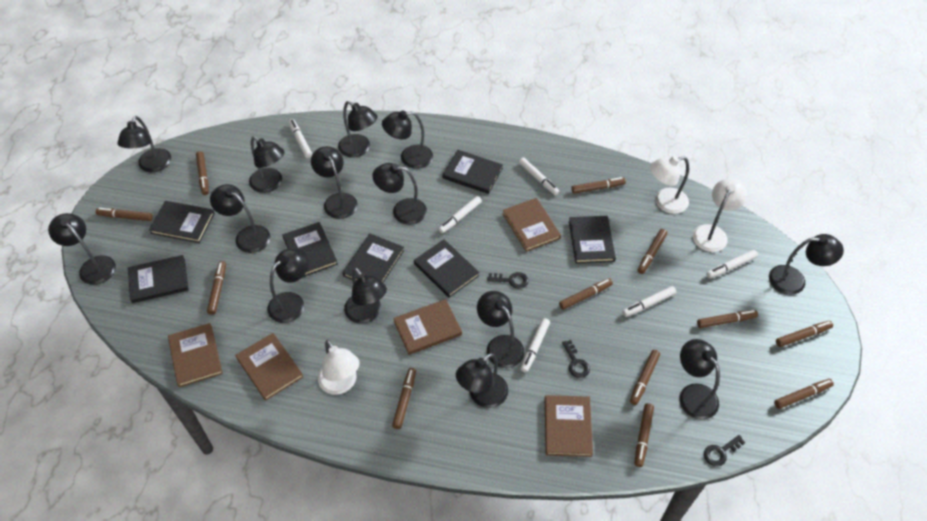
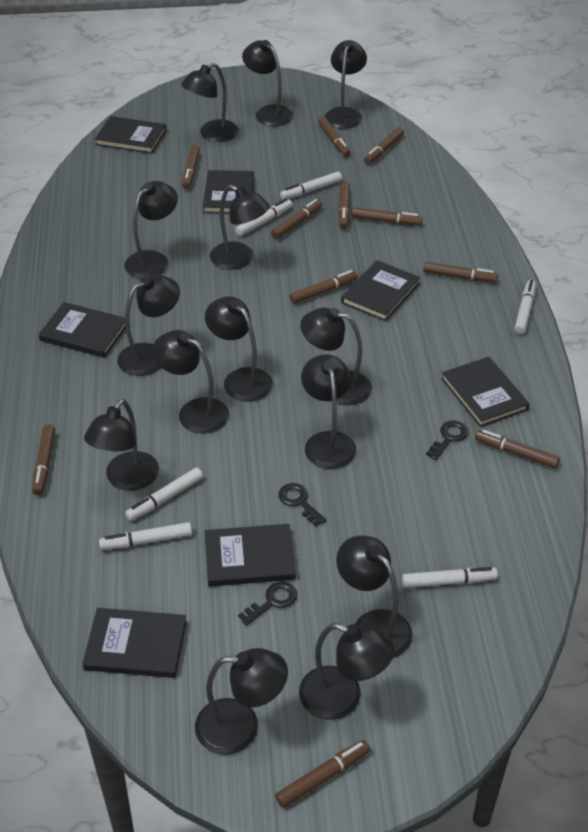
brown book: 5 -> 0
brown marker: 12 -> 11
white lamp: 3 -> 0

